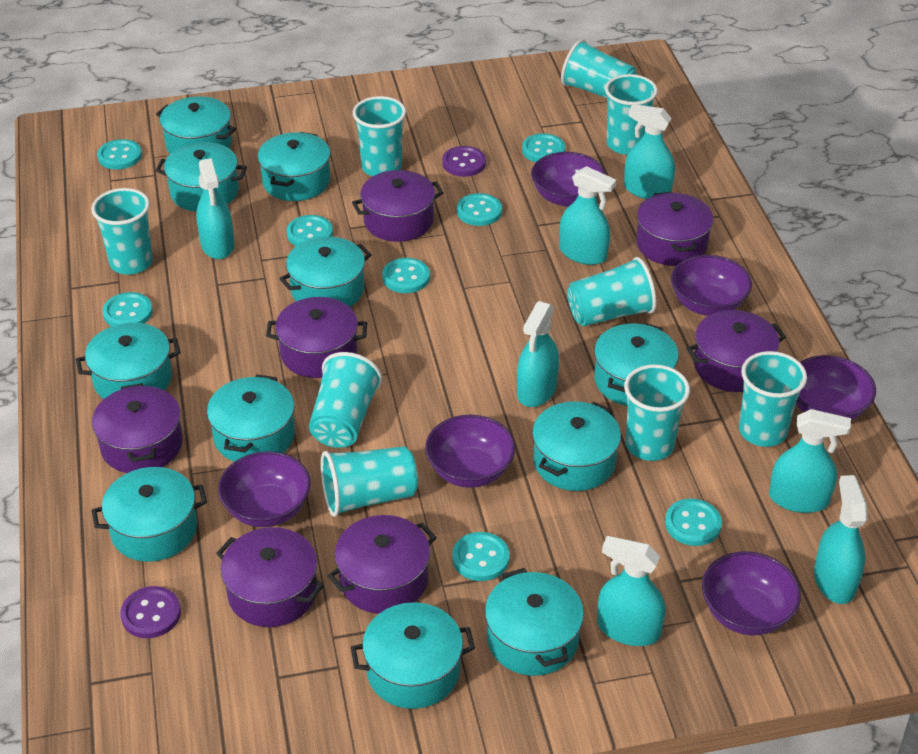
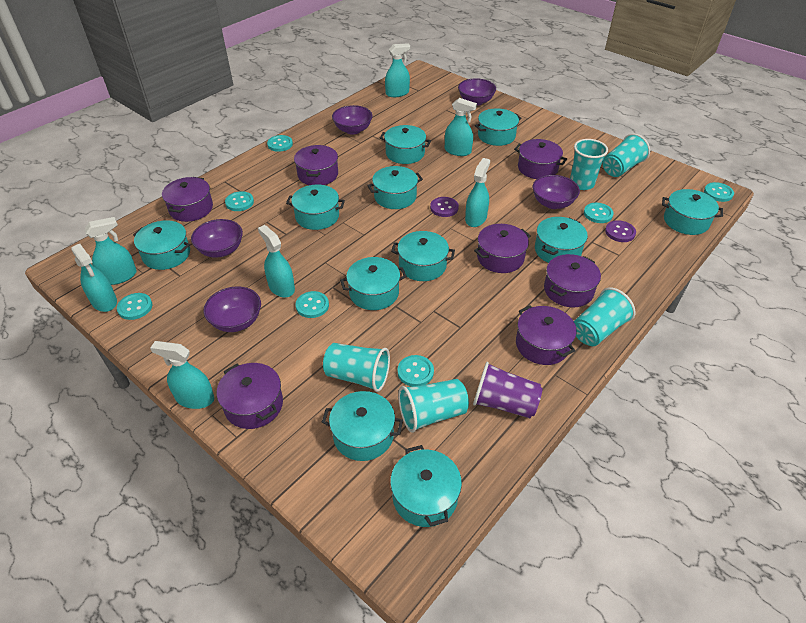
purple bowl: 6 -> 5
purple cup: 0 -> 1
turquoise button: 8 -> 7
turquoise cup: 9 -> 5

